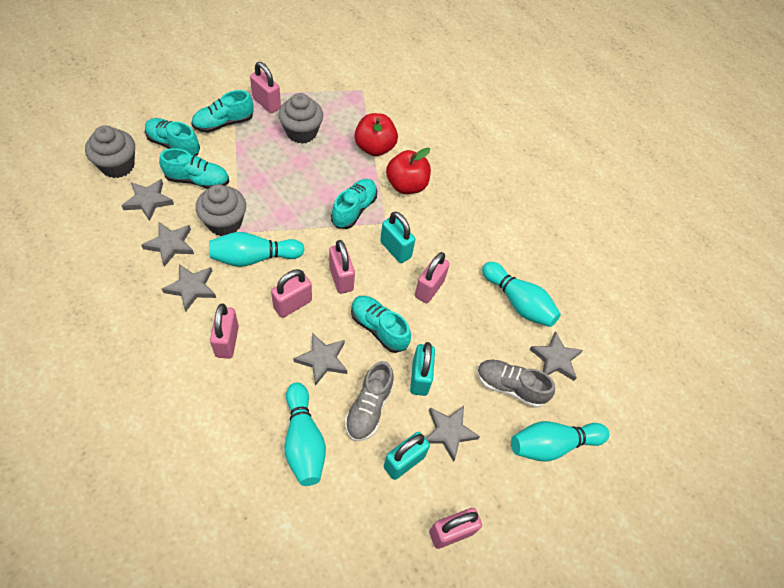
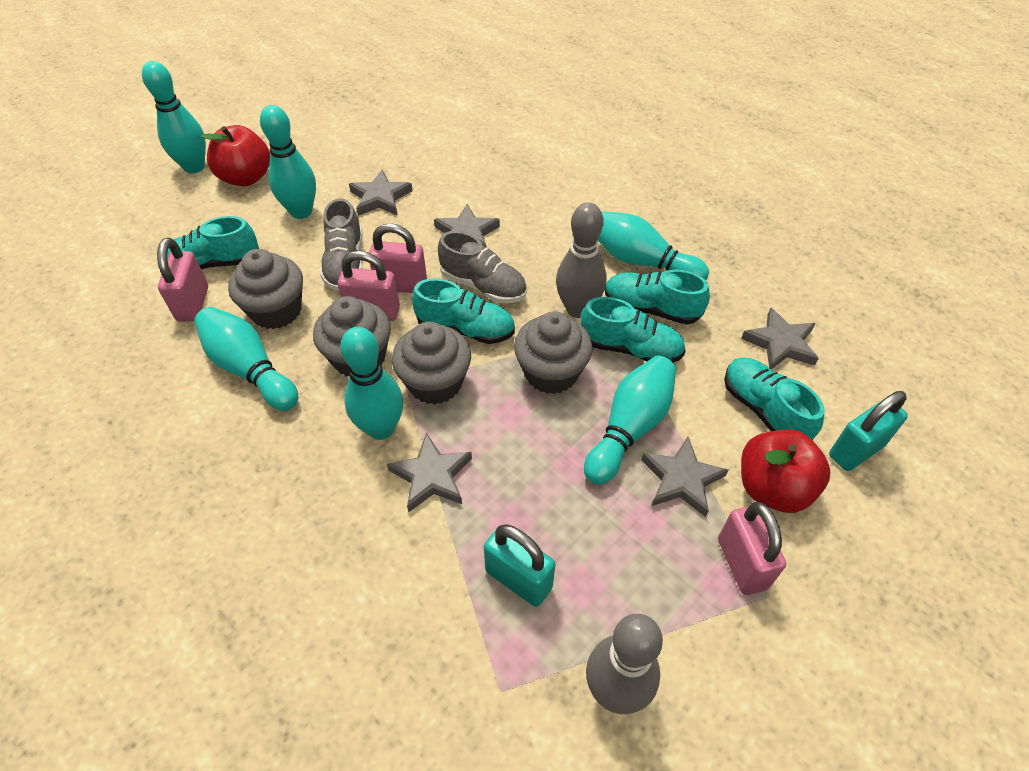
grey bowling pin: 0 -> 2
grey cupcake: 3 -> 4
grey star: 6 -> 5
pink padlock: 6 -> 4
turquoise bowling pin: 4 -> 6
turquoise padlock: 3 -> 2

